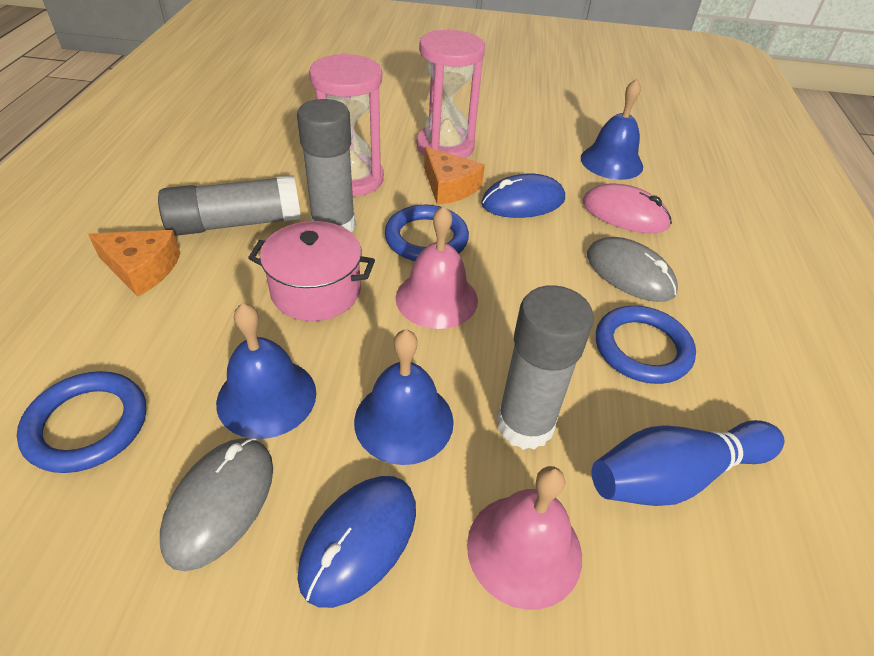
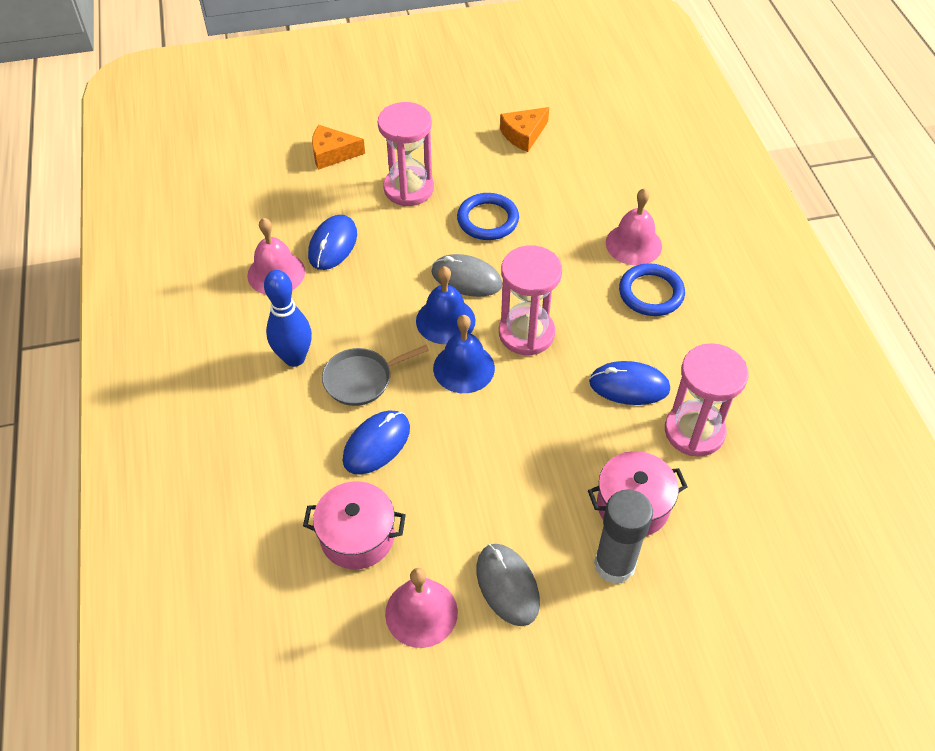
blue bell: 3 -> 2
blue mouse: 2 -> 3
blue ring: 3 -> 2
grey glue stick: 3 -> 1
grey pan: 0 -> 1
pink bell: 2 -> 3
pink hourglass: 2 -> 3
pink mouse: 1 -> 0
pink pot: 1 -> 2

